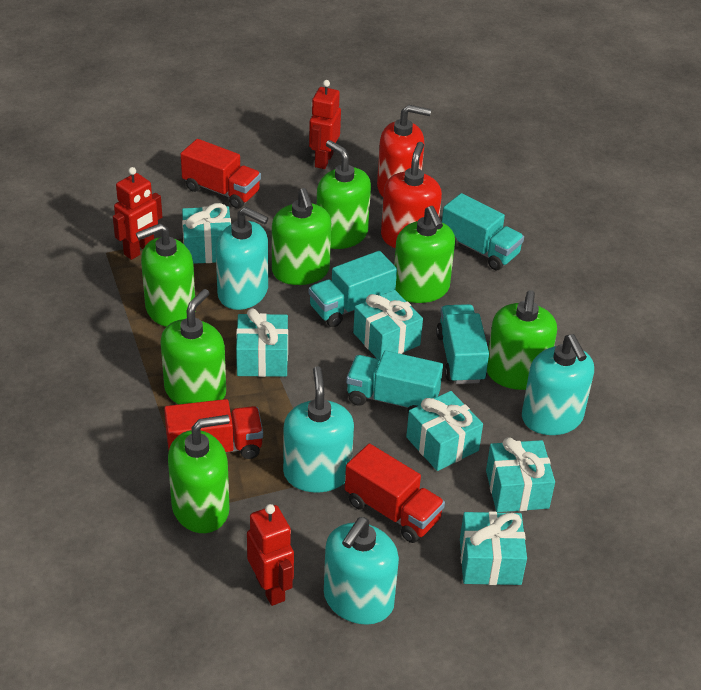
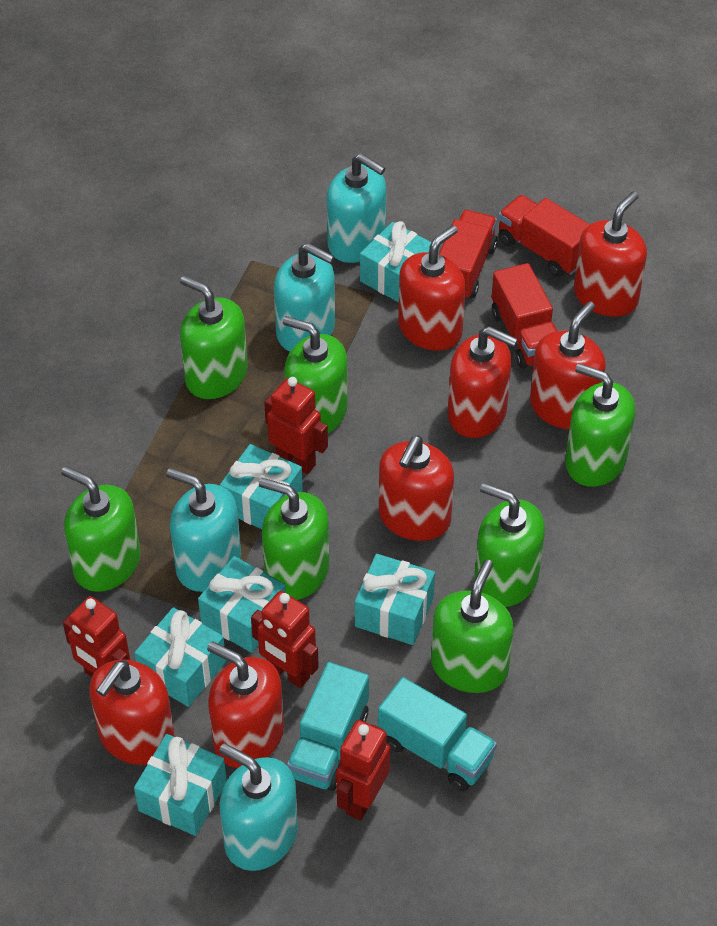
red robot: 3 -> 4
red soap dispenser: 2 -> 7
turquoise truck: 4 -> 2

